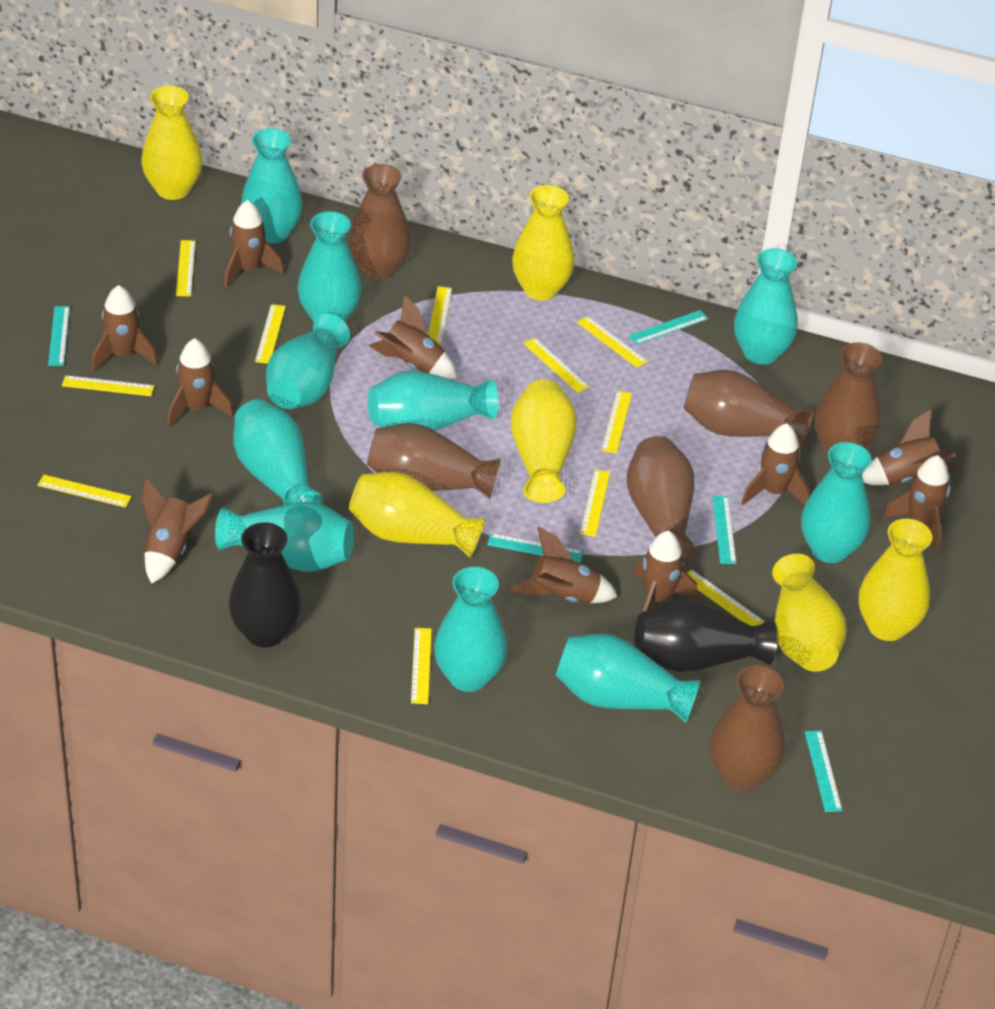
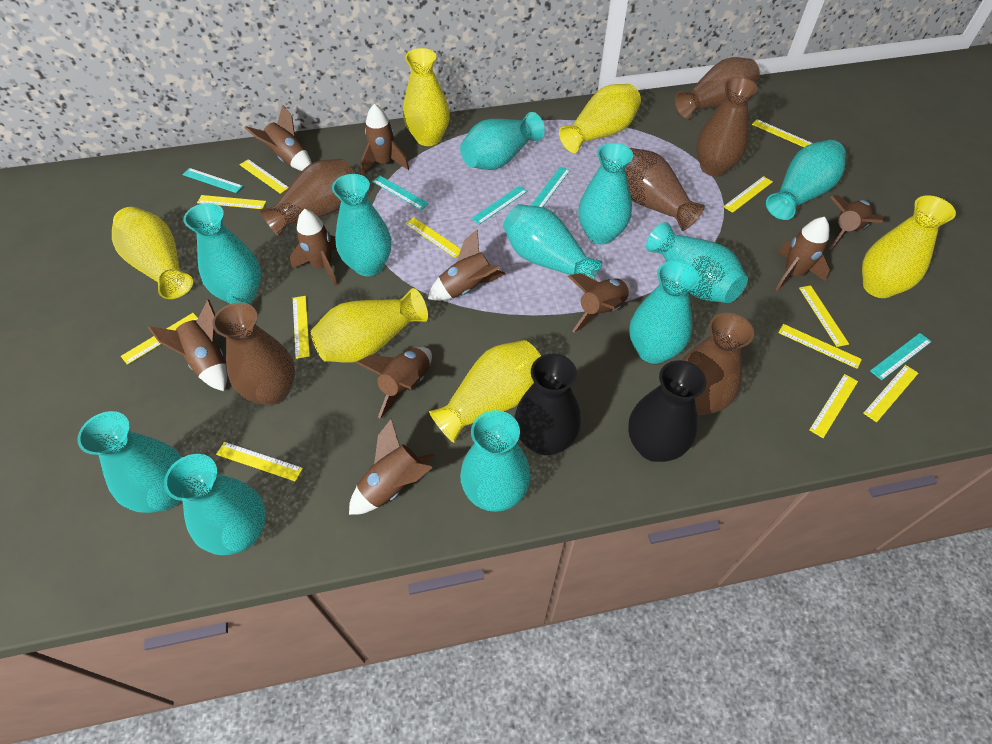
turquoise vase: 10 -> 11
yellow ruler: 11 -> 12

